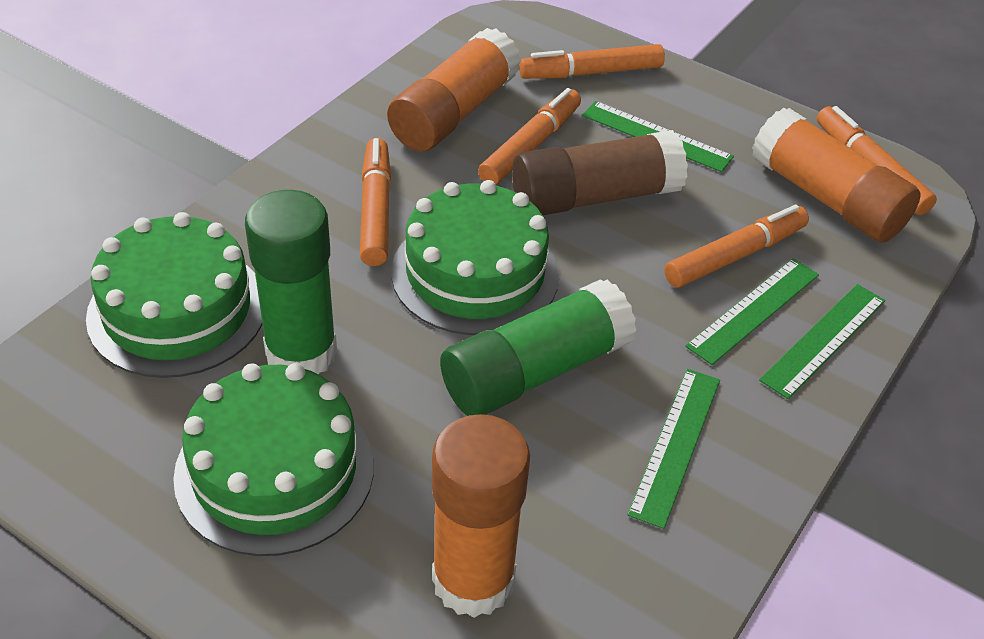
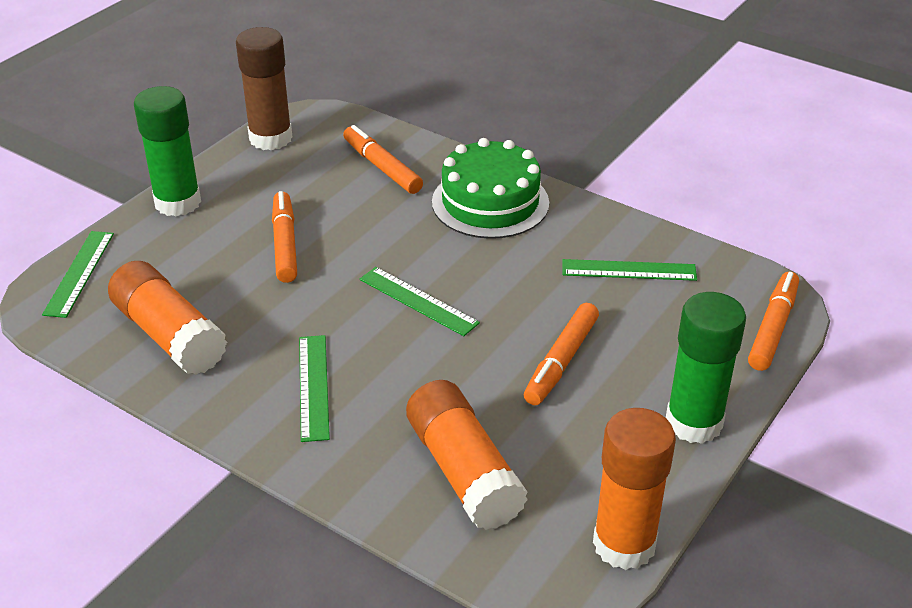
green cake: 3 -> 1
orange marker: 5 -> 4

